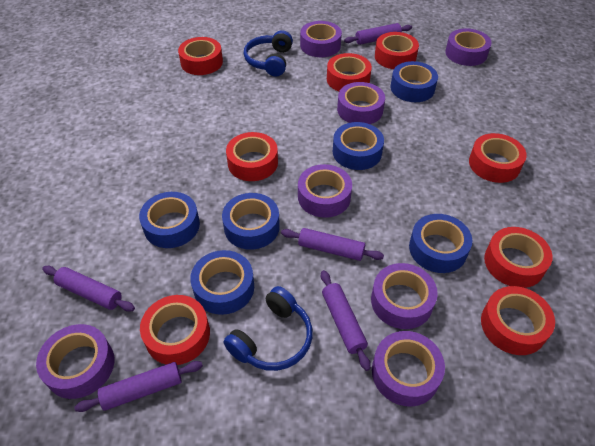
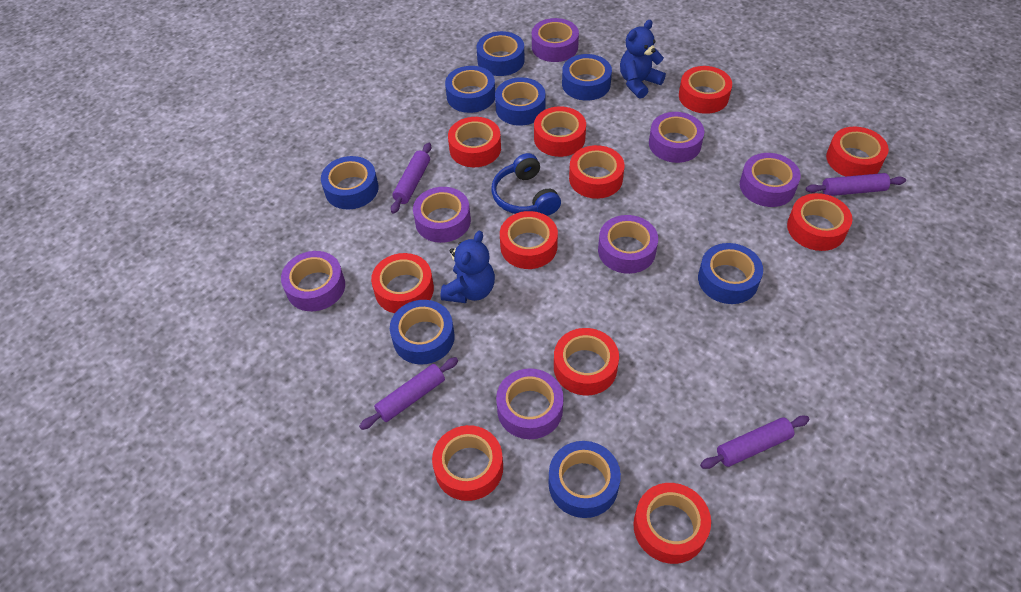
blue headphones: 2 -> 1
blue tape: 6 -> 8
blue teddy bear: 0 -> 2
purple rolling pin: 5 -> 4
red tape: 8 -> 11

